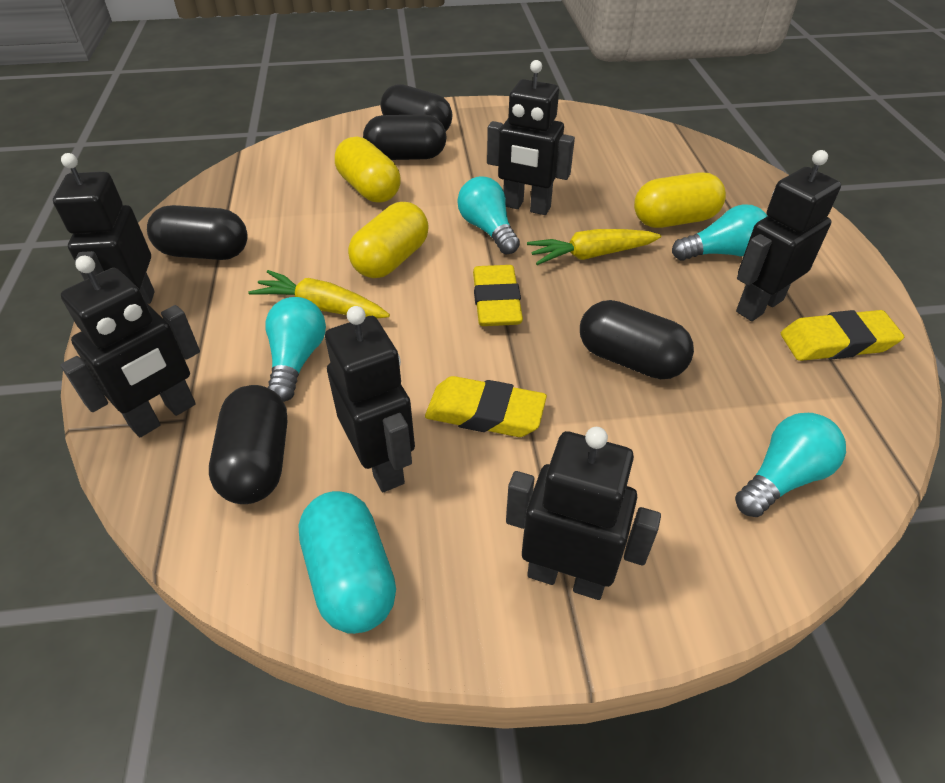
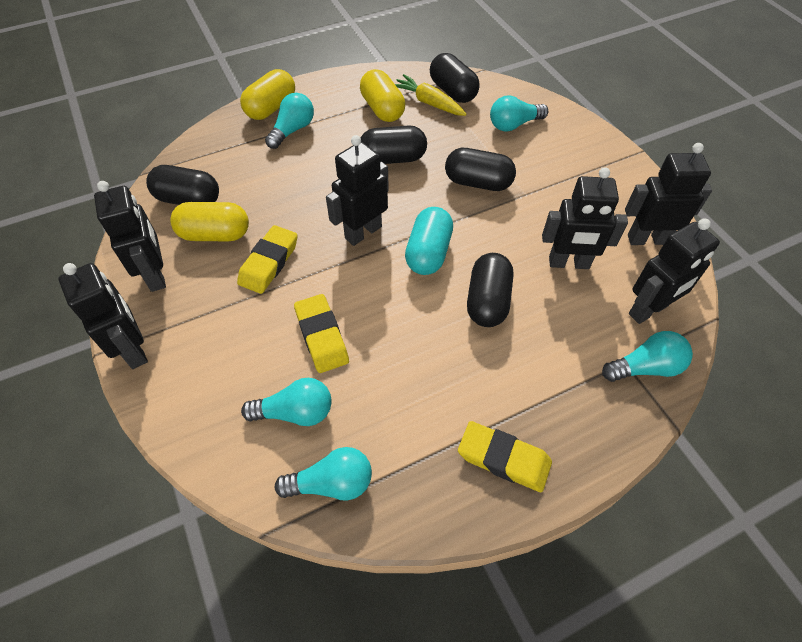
turquoise light bulb: 4 -> 5
yellow carrot: 2 -> 1

